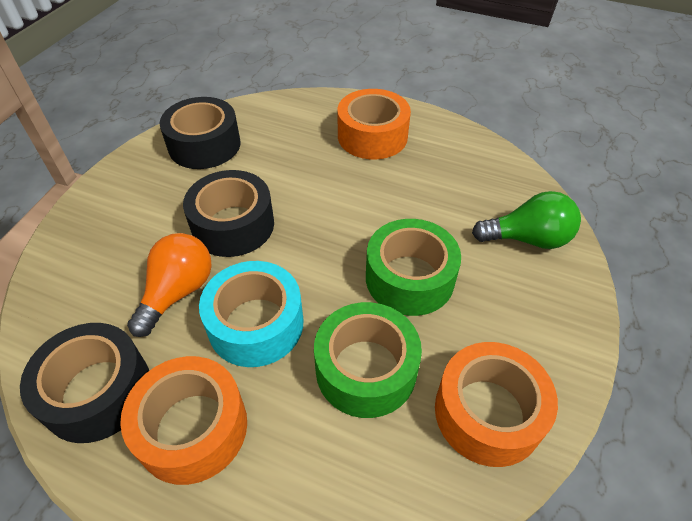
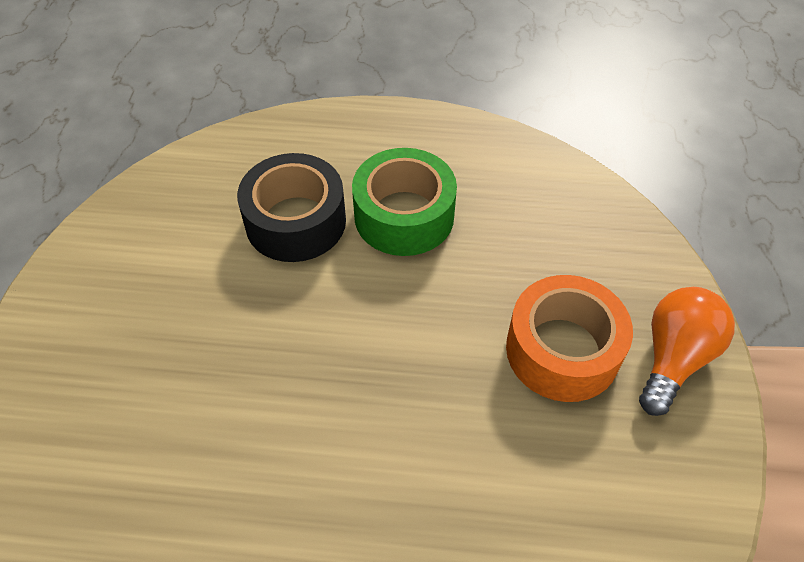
black tape: 3 -> 1
green light bulb: 1 -> 0
green tape: 2 -> 1
orange tape: 3 -> 1
turquoise tape: 1 -> 0

